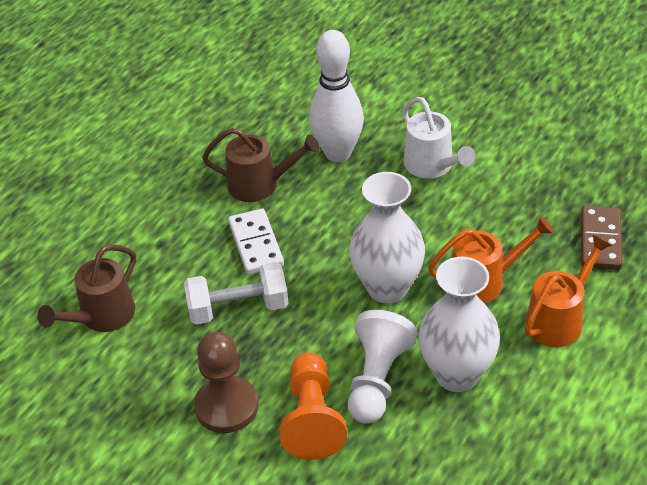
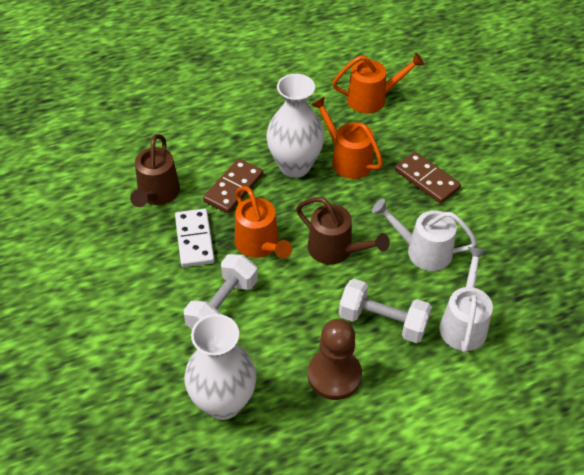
brown domino: 1 -> 2
orange pawn: 1 -> 0
orange watering can: 2 -> 3
white bowling pin: 1 -> 0
white dumbbell: 1 -> 2
white pawn: 1 -> 0
white watering can: 1 -> 2

